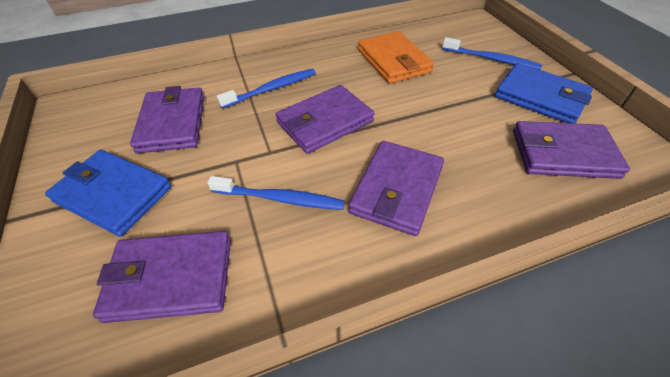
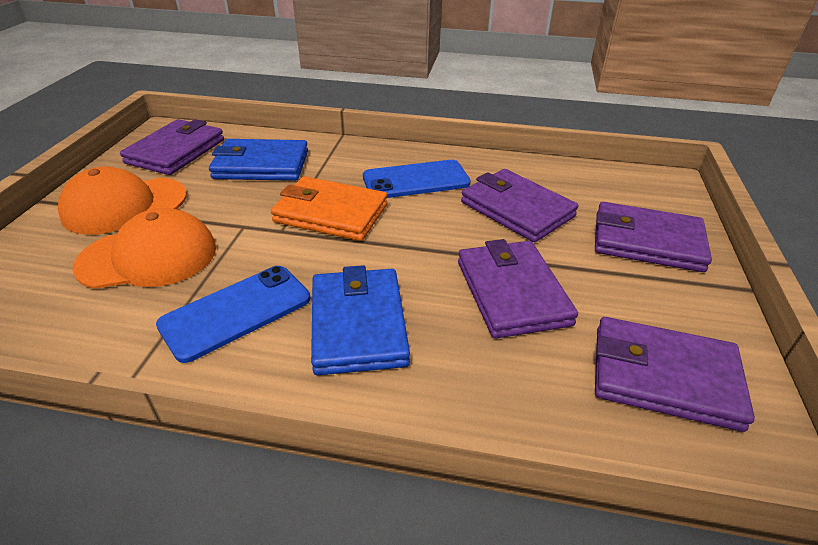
blue phone: 0 -> 2
blue toothbrush: 3 -> 0
orange cap: 0 -> 2

